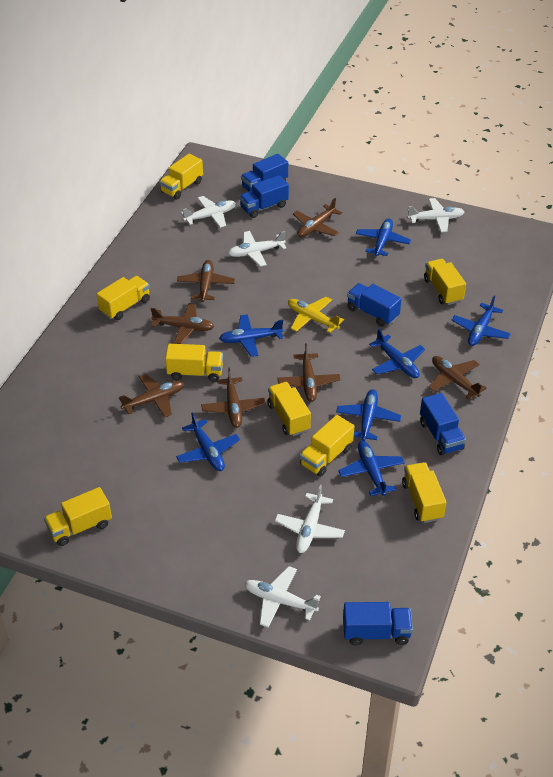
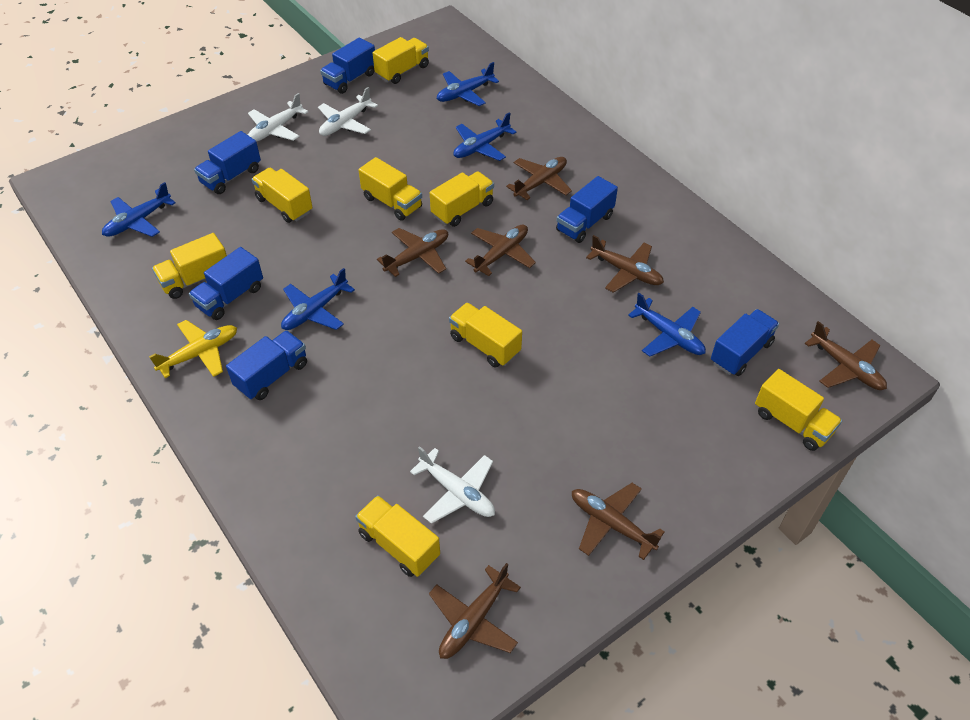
blue plane: 7 -> 5
blue truck: 5 -> 6
white plane: 5 -> 3

